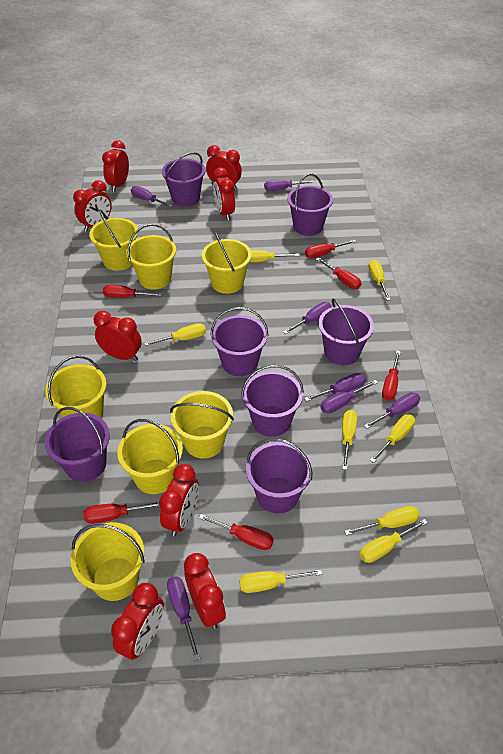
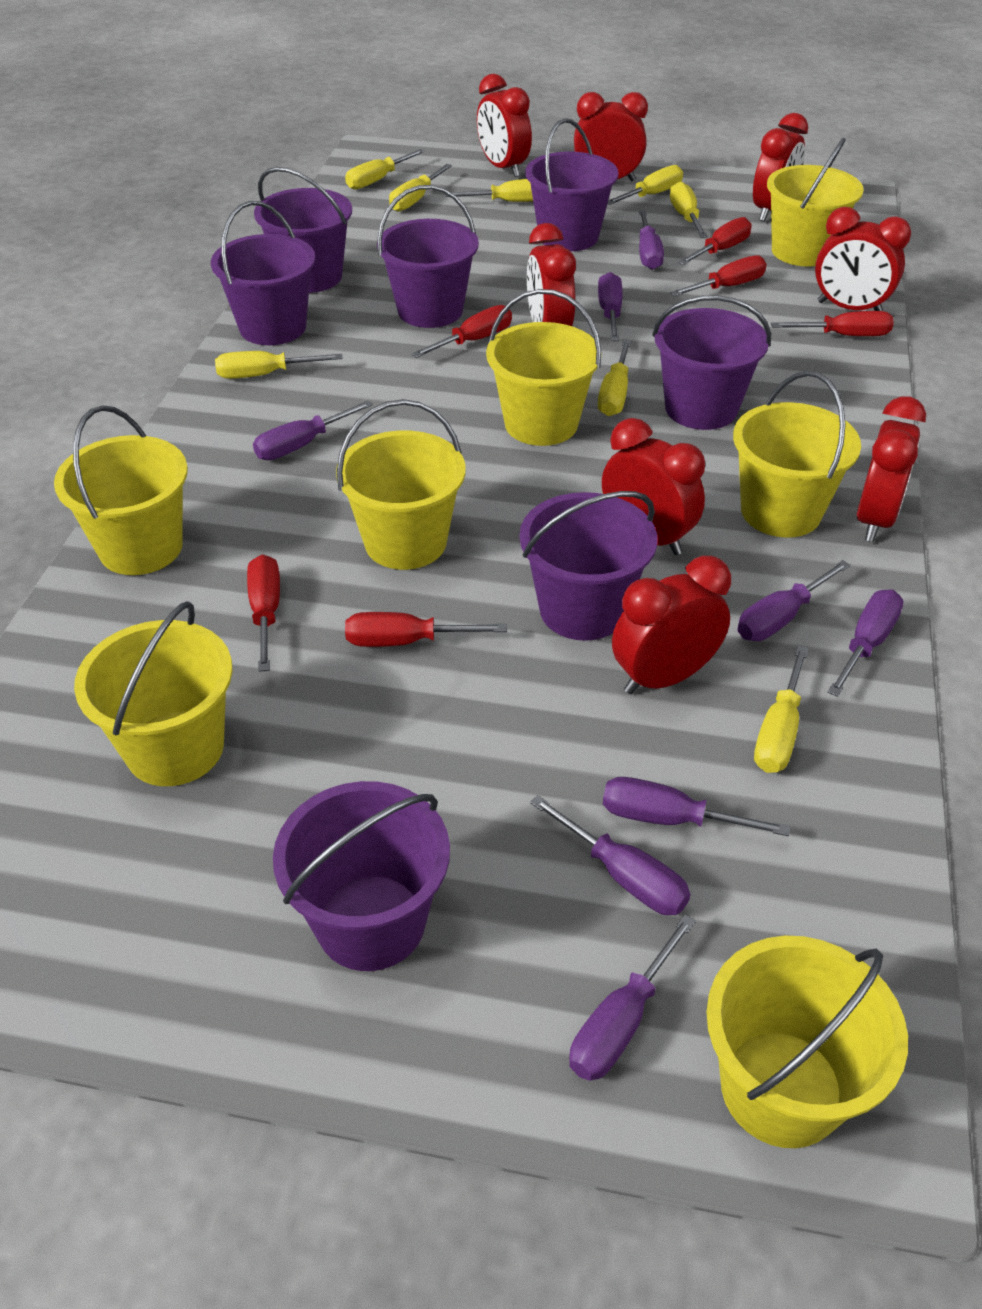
purple screwdriver: 7 -> 8

